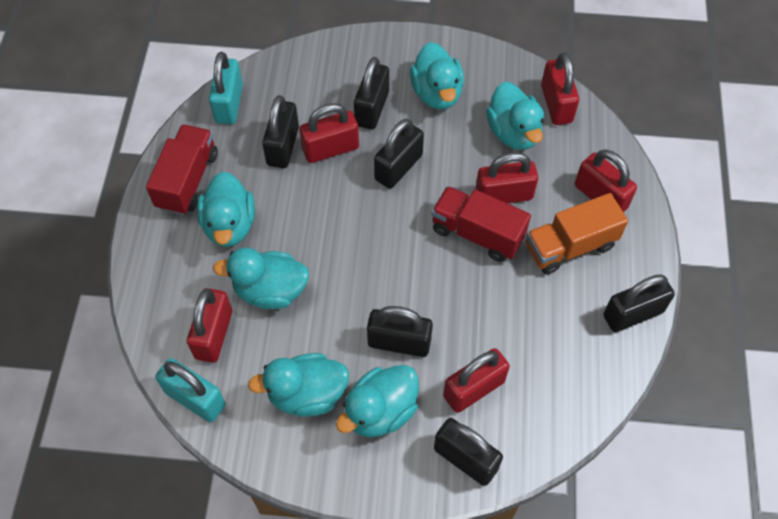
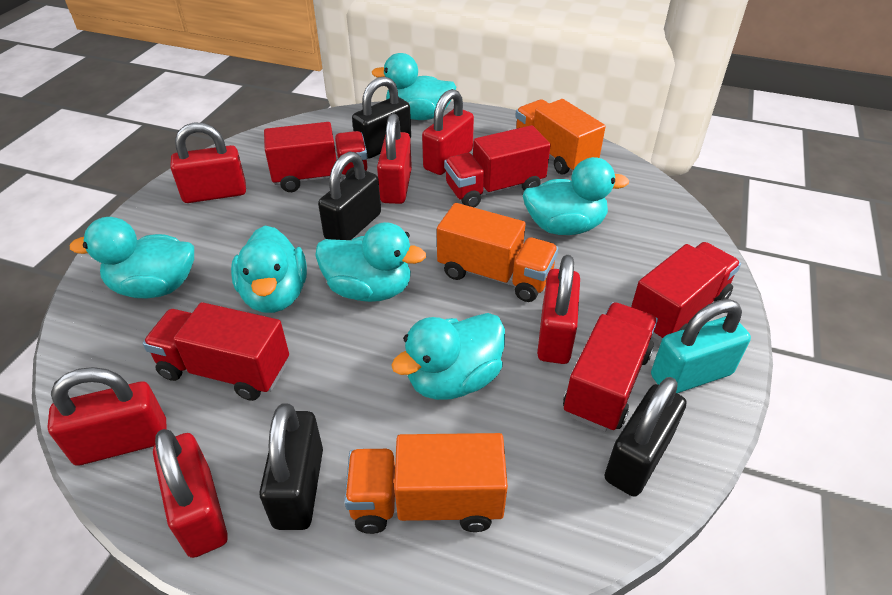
black padlock: 6 -> 4
orange truck: 1 -> 3
red truck: 2 -> 5
turquoise padlock: 2 -> 1

